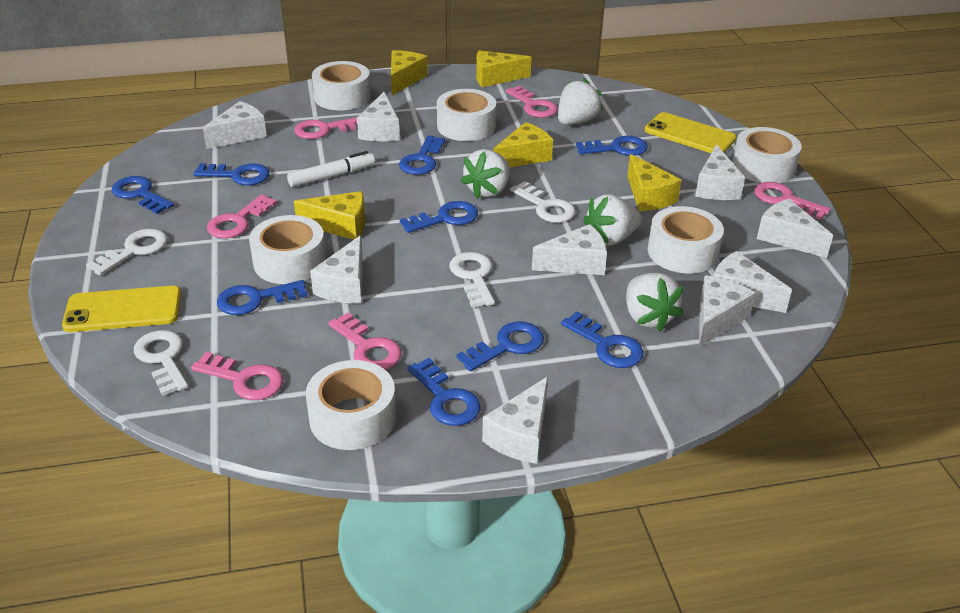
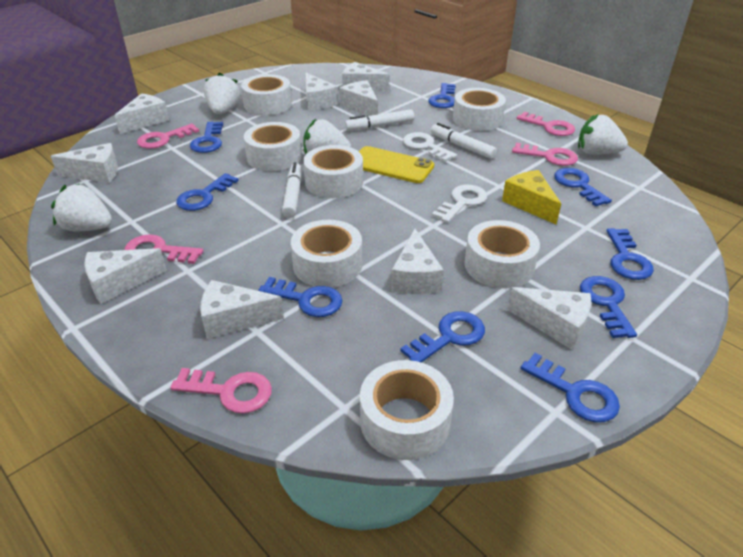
pink key: 6 -> 5
white key: 4 -> 2
white marker: 1 -> 3
white tape: 6 -> 7
yellow cheese: 5 -> 1
yellow phone: 2 -> 1

